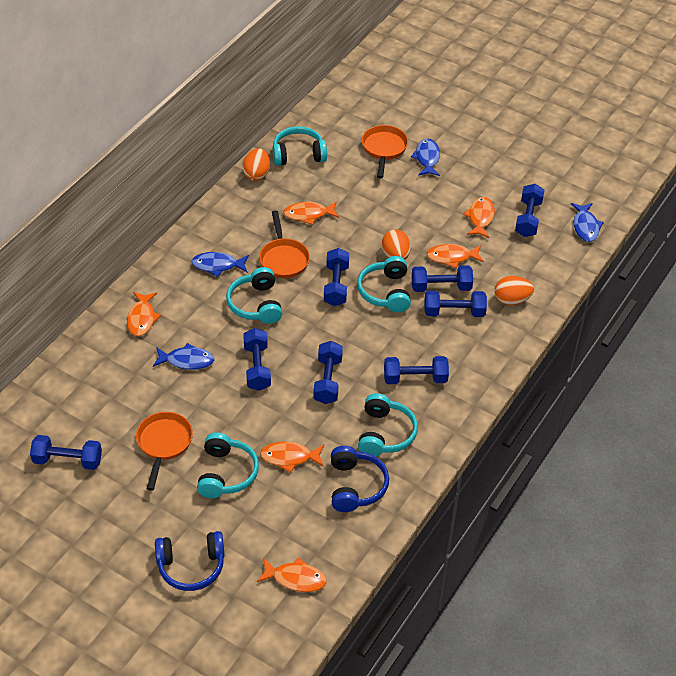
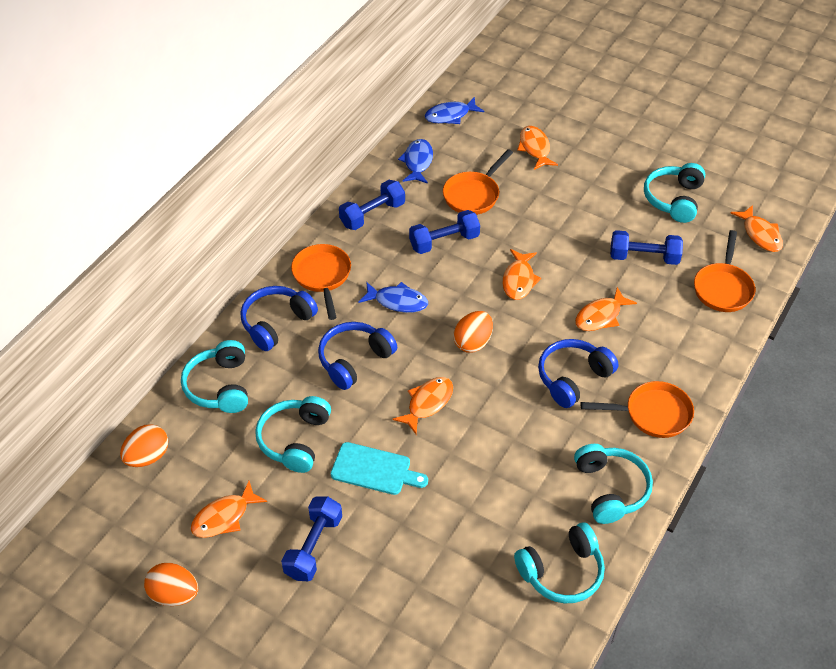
blue dumbbell: 8 -> 4
blue fish: 4 -> 3
blue headphones: 2 -> 3
orange pan: 3 -> 4
turquoise cutting board: 0 -> 1

